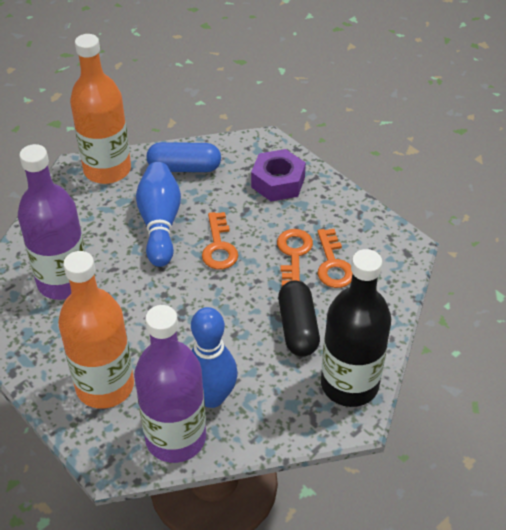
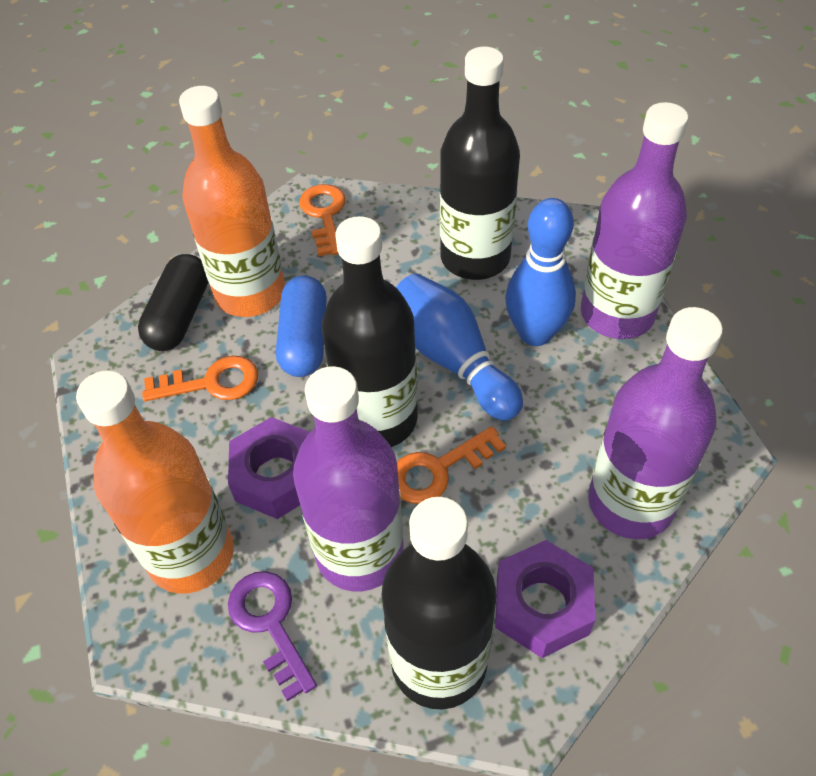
black bottle: 1 -> 3
purple bottle: 2 -> 3
purple key: 0 -> 1
purple nut: 1 -> 2

